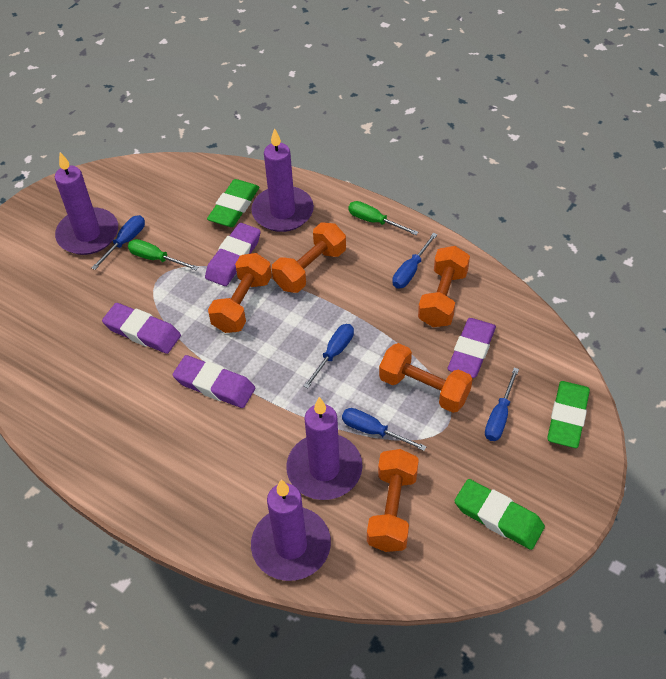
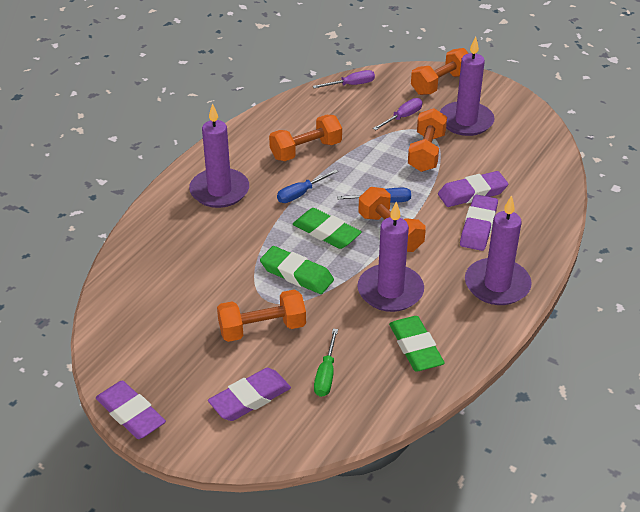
blue screwdriver: 5 -> 2
green screwdriver: 2 -> 1
purple screwdriver: 0 -> 2

